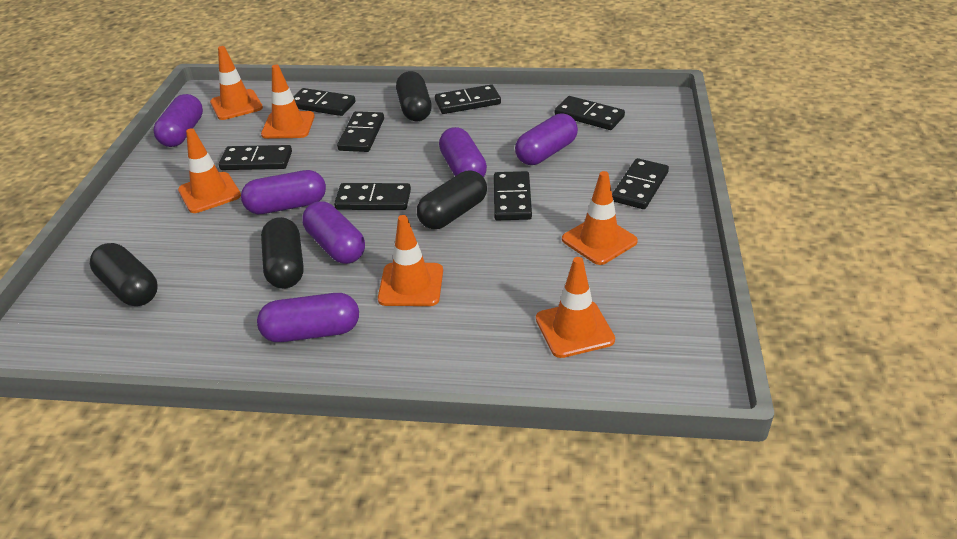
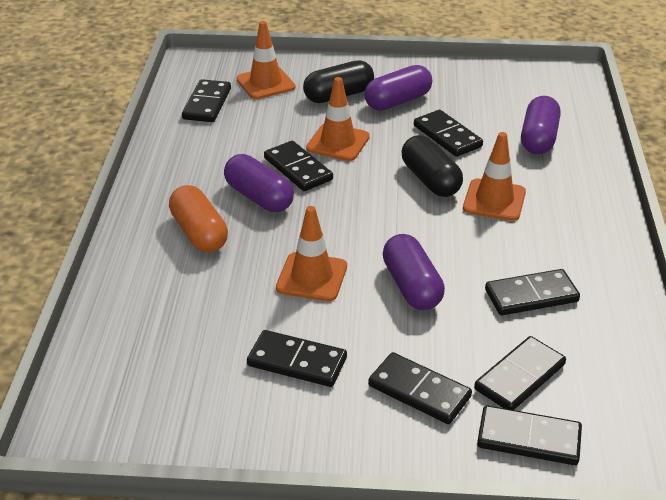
black capsule: 4 -> 2
orange capsule: 0 -> 1
orange traffic cone: 6 -> 4
purple capsule: 6 -> 4

